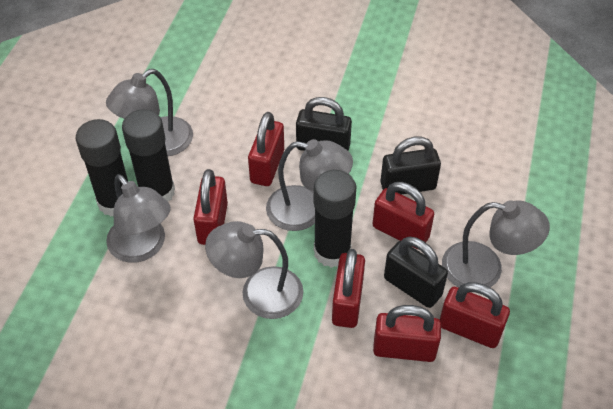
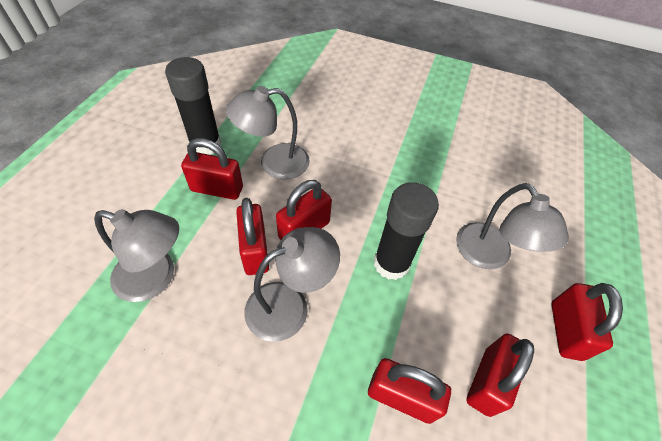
black glue stick: 3 -> 2
black padlock: 3 -> 0
grey lamp: 5 -> 4

